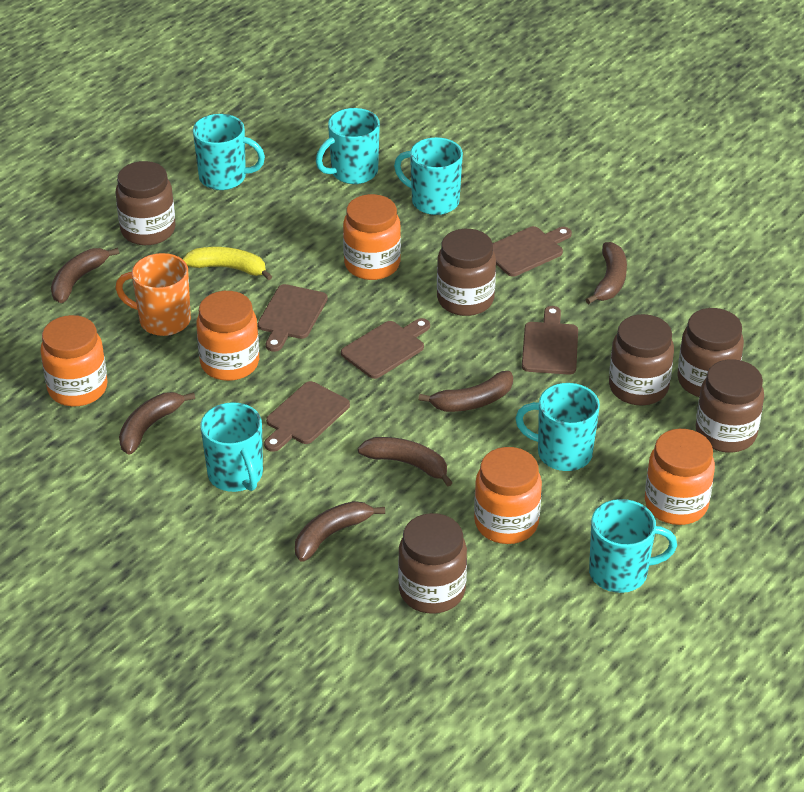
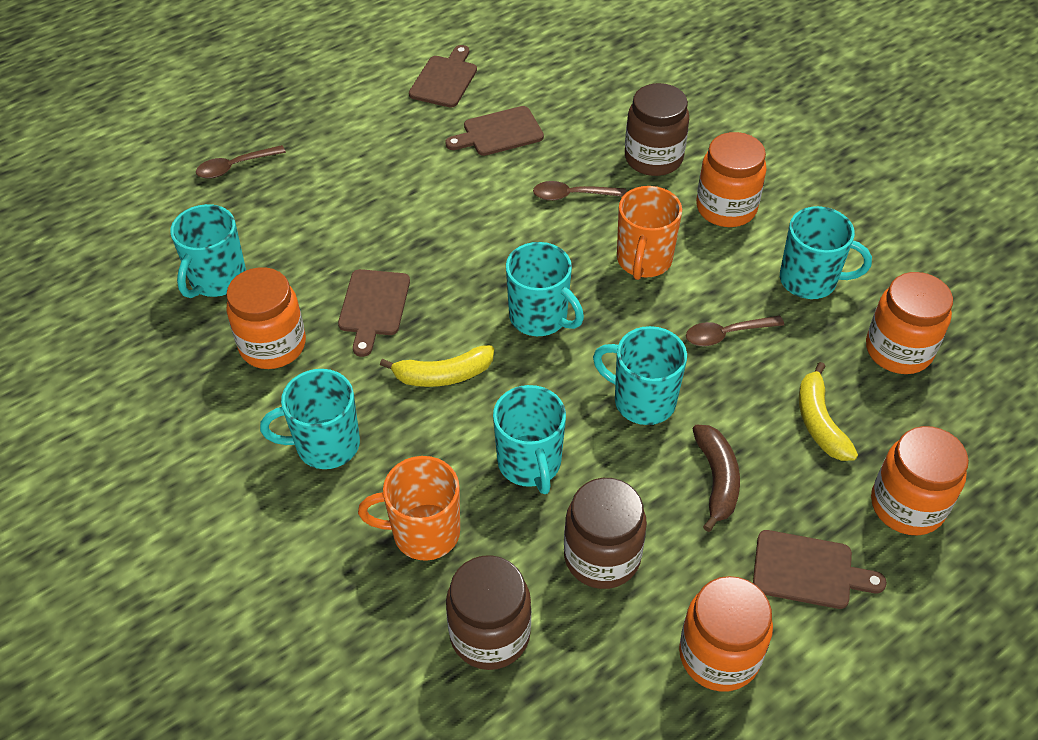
brown banana: 6 -> 1
brown cutting board: 5 -> 4
brown jar: 6 -> 3
brown spoon: 0 -> 3
orange mug: 1 -> 2
yellow banana: 1 -> 2

